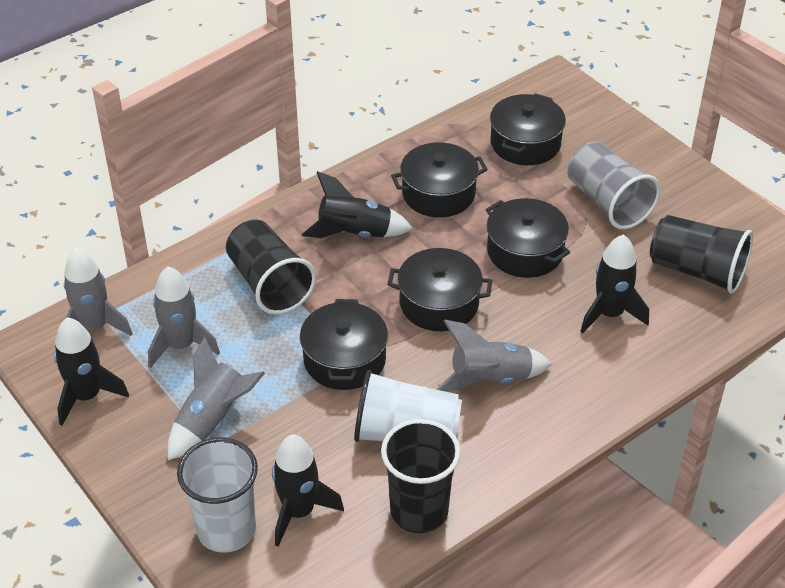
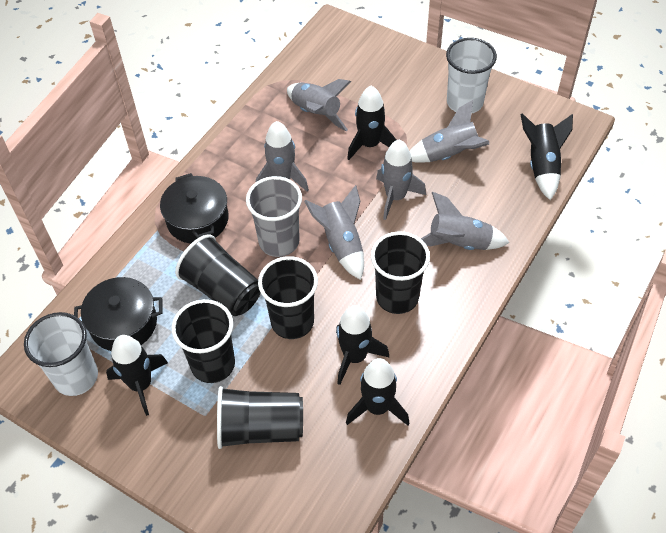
black cup: 3 -> 5
black pot: 5 -> 2
black rocket: 4 -> 5
grey rocket: 4 -> 6

